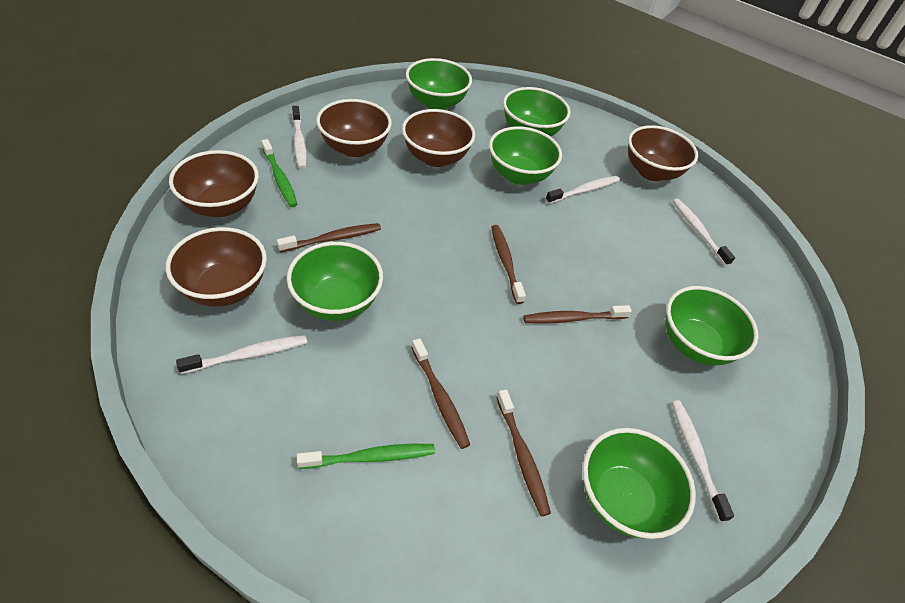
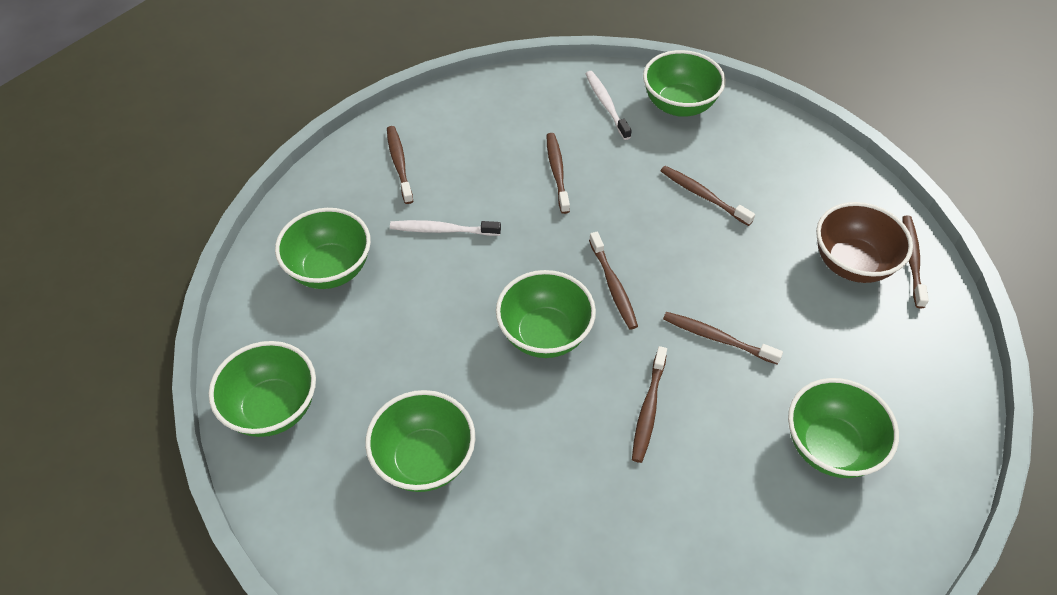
brown bowl: 5 -> 1
brown toothbrush: 5 -> 7
green toothbrush: 2 -> 0
white toothbrush: 5 -> 2

